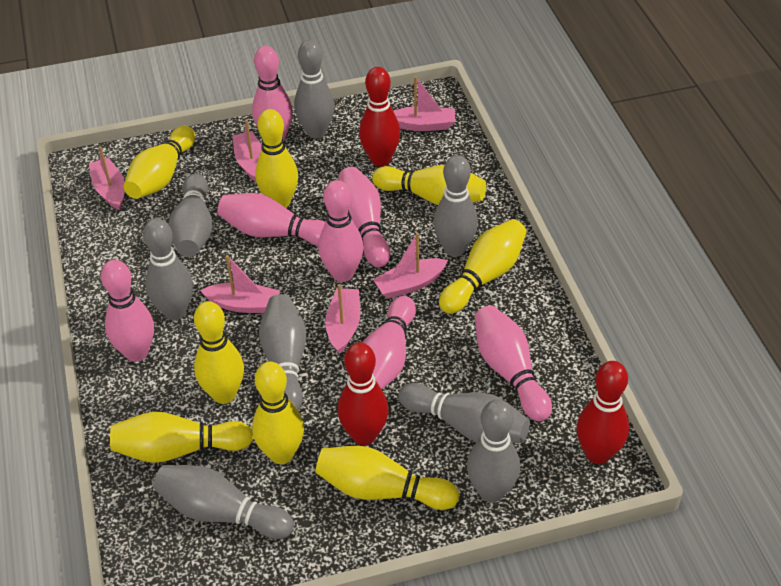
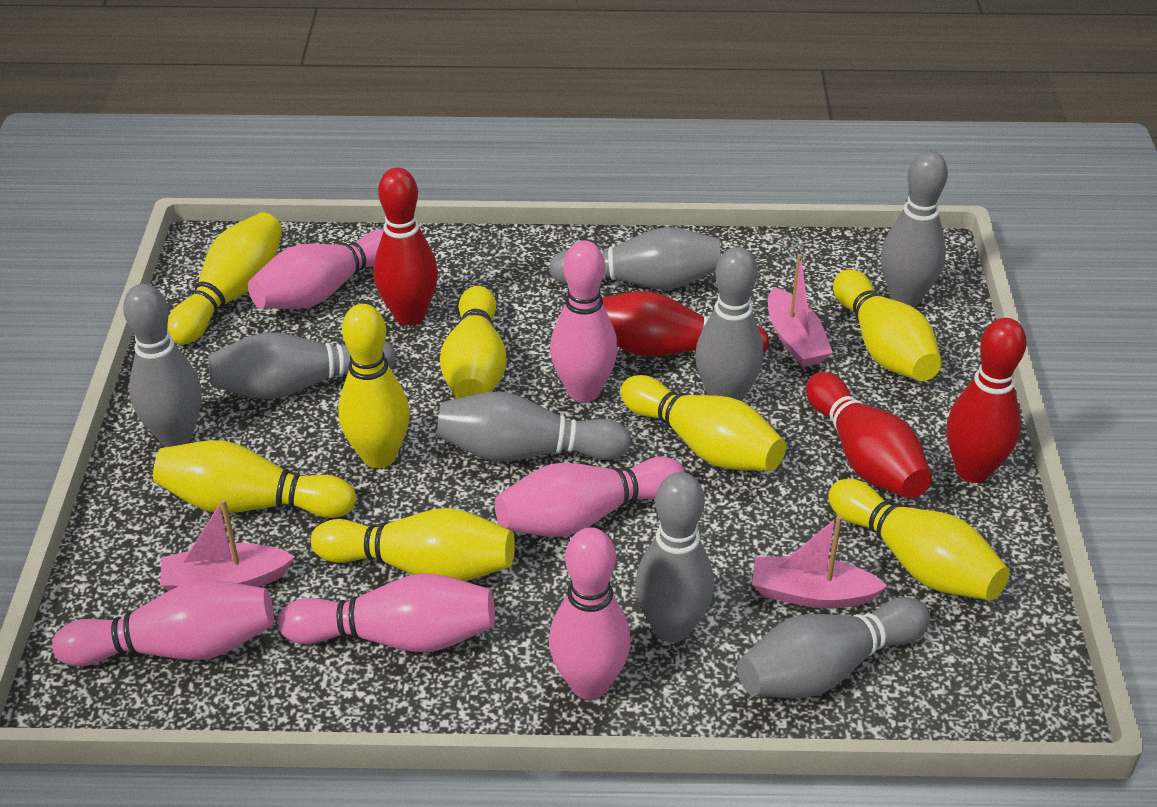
pink boat: 6 -> 3
pink bowling pin: 7 -> 6
red bowling pin: 3 -> 4

